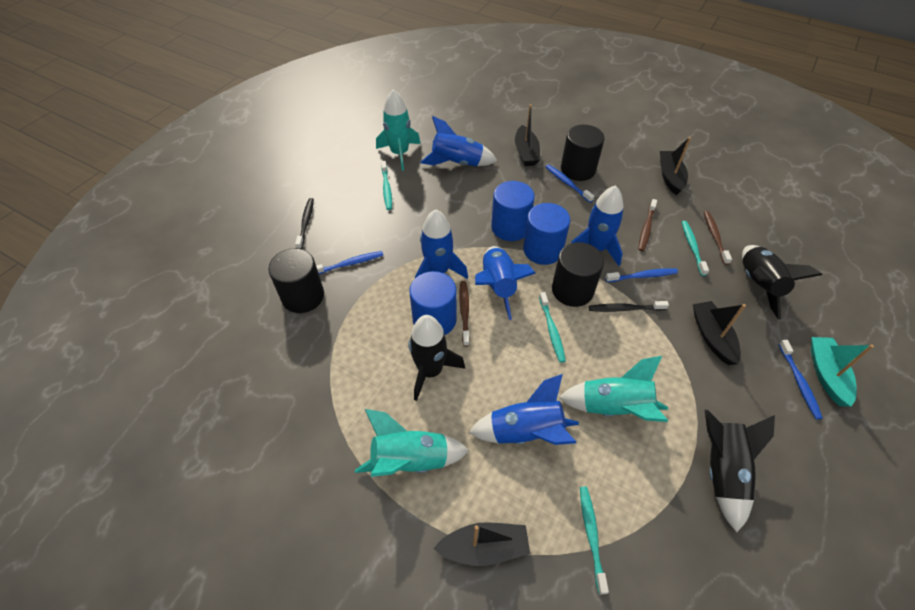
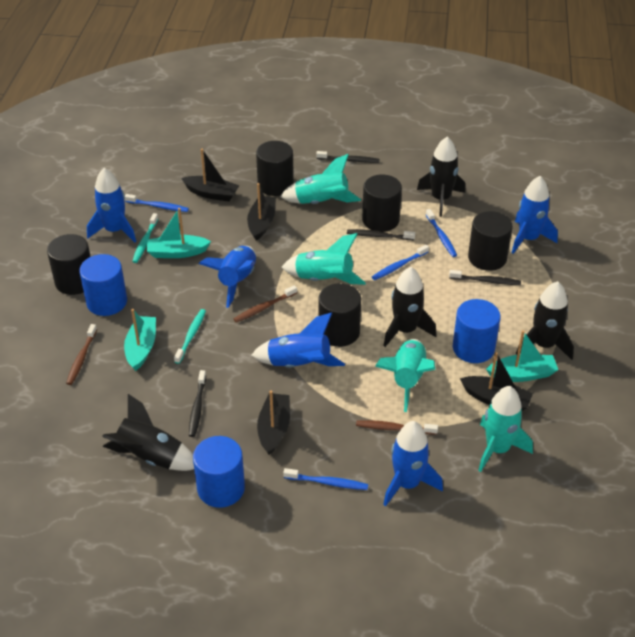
black cylinder: 3 -> 5
black rocket: 3 -> 4
black toothbrush: 2 -> 4
turquoise boat: 1 -> 3
turquoise rocket: 3 -> 4
turquoise toothbrush: 4 -> 2

